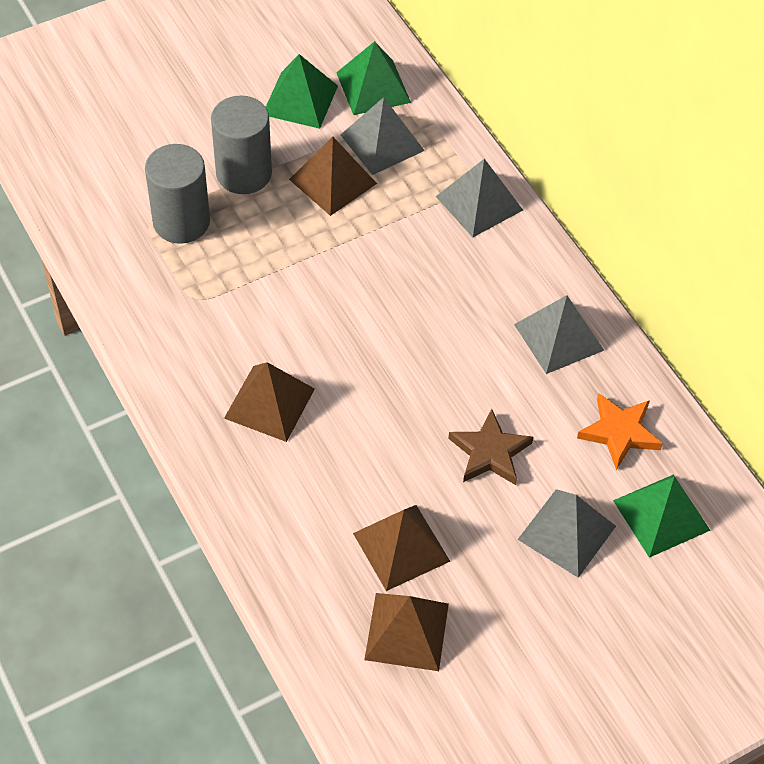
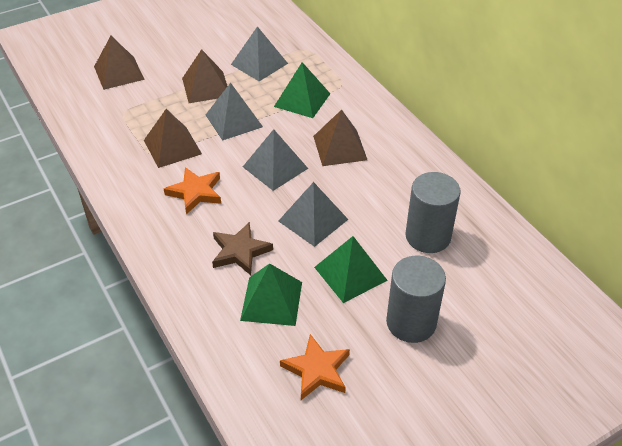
orange star: 1 -> 2

